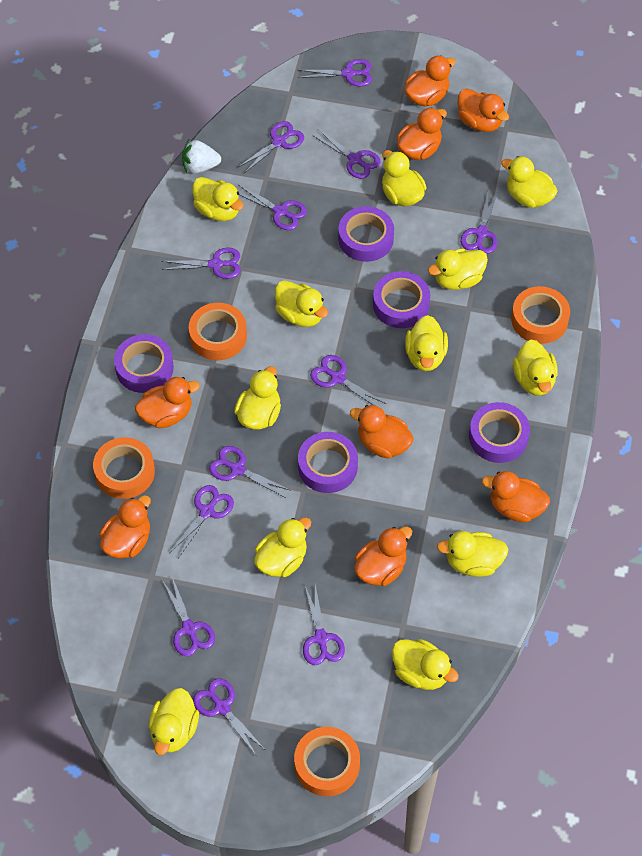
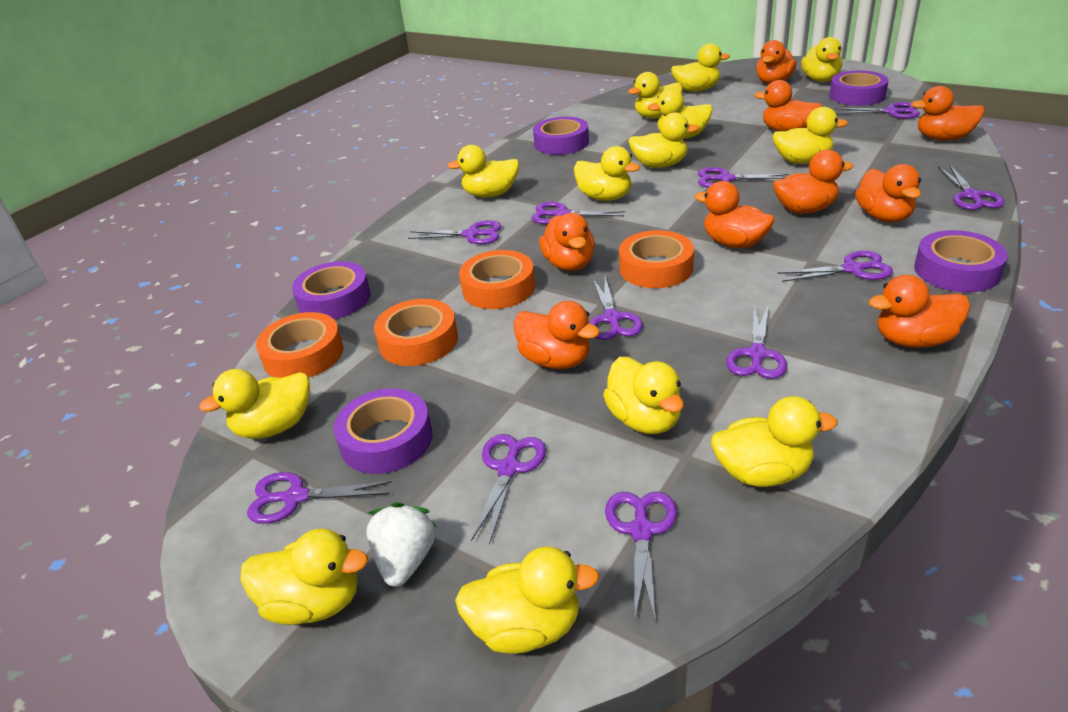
orange duck: 8 -> 9
purple scissors: 12 -> 11
yellow duck: 12 -> 13

